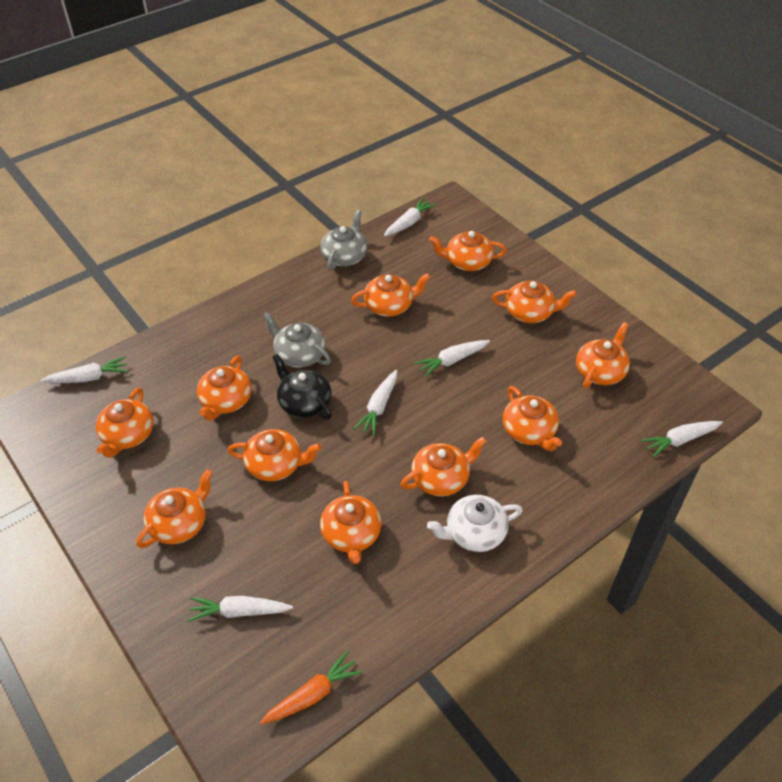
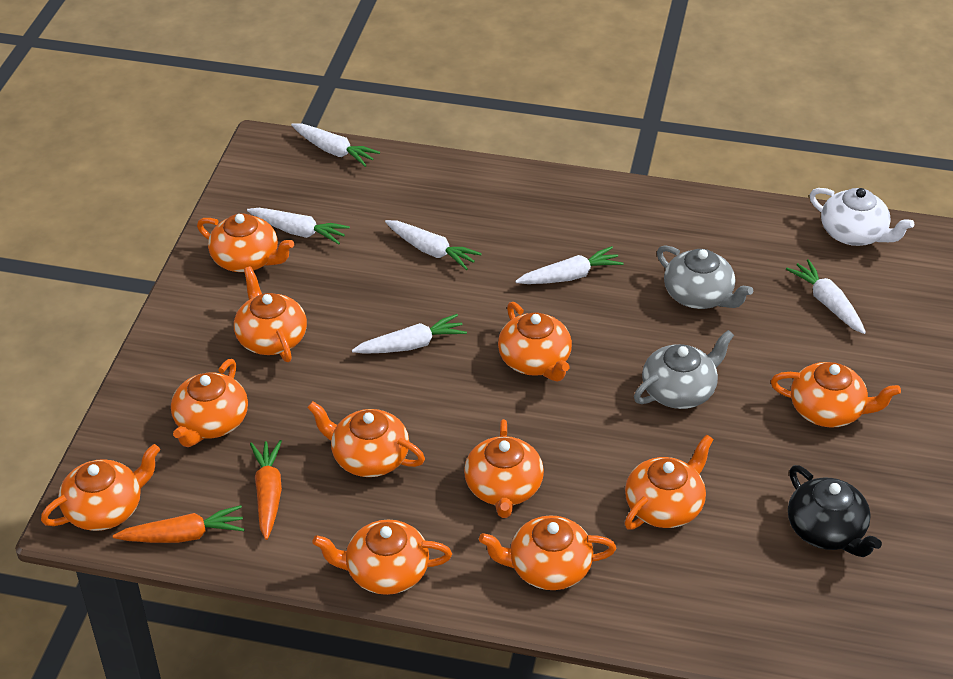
orange carrot: 1 -> 2

